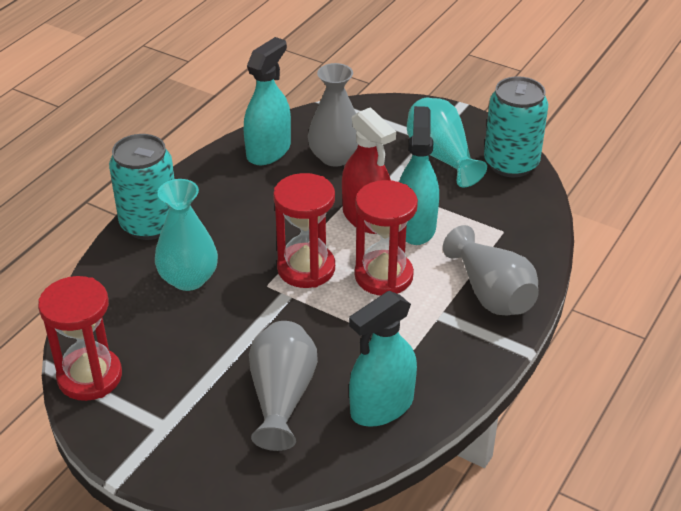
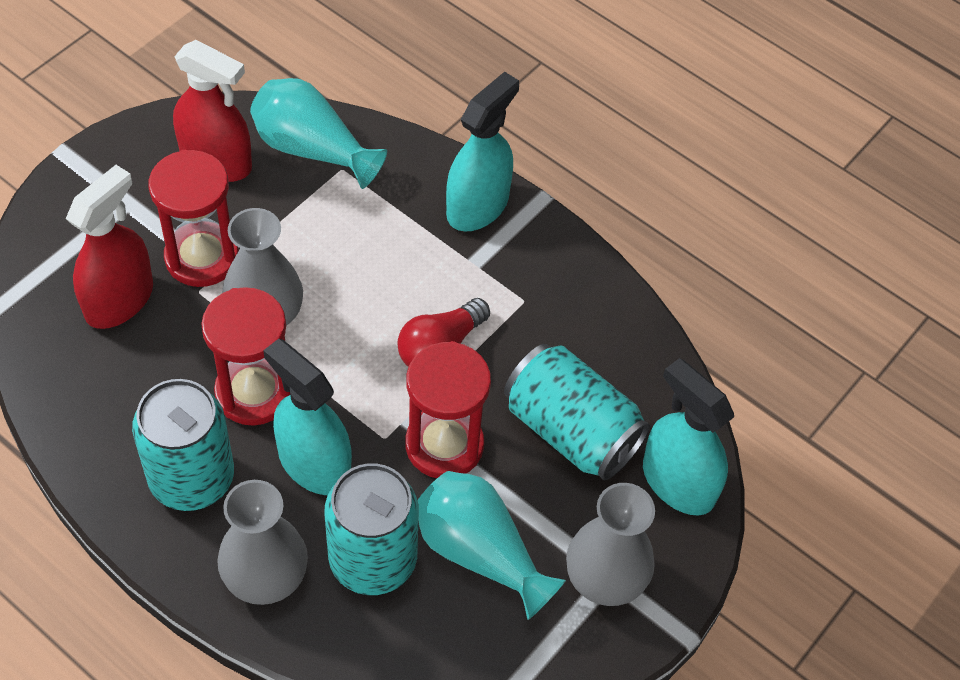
red light bulb: 0 -> 1
red spray bottle: 1 -> 2
turquoise can: 2 -> 3

